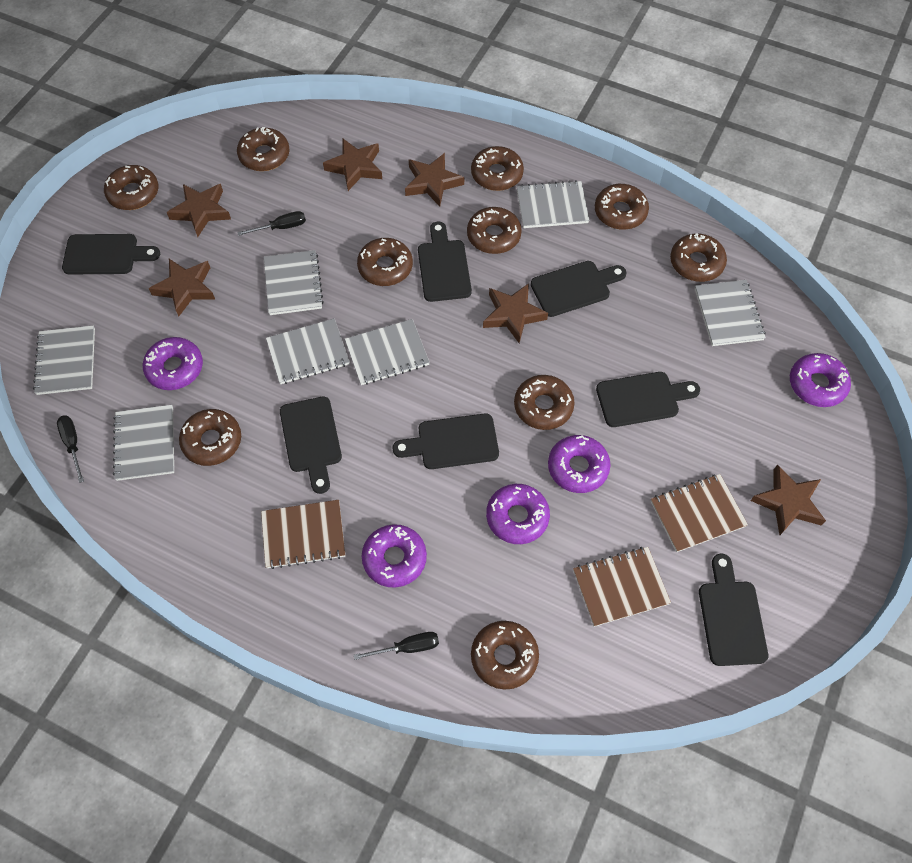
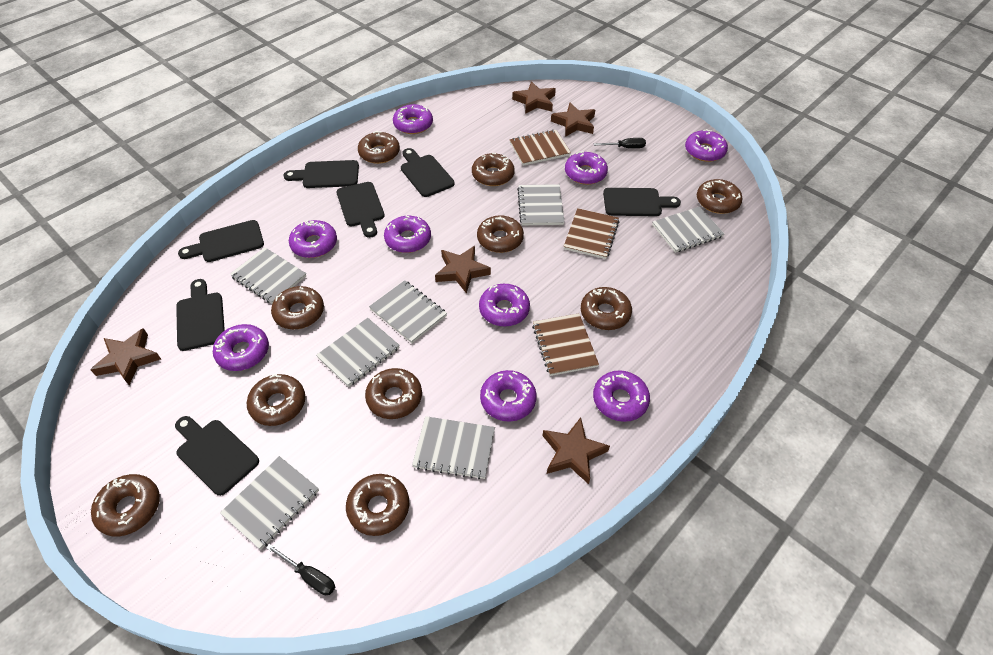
black screwdriver: 3 -> 2
brown star: 6 -> 5
purple donut: 5 -> 9

